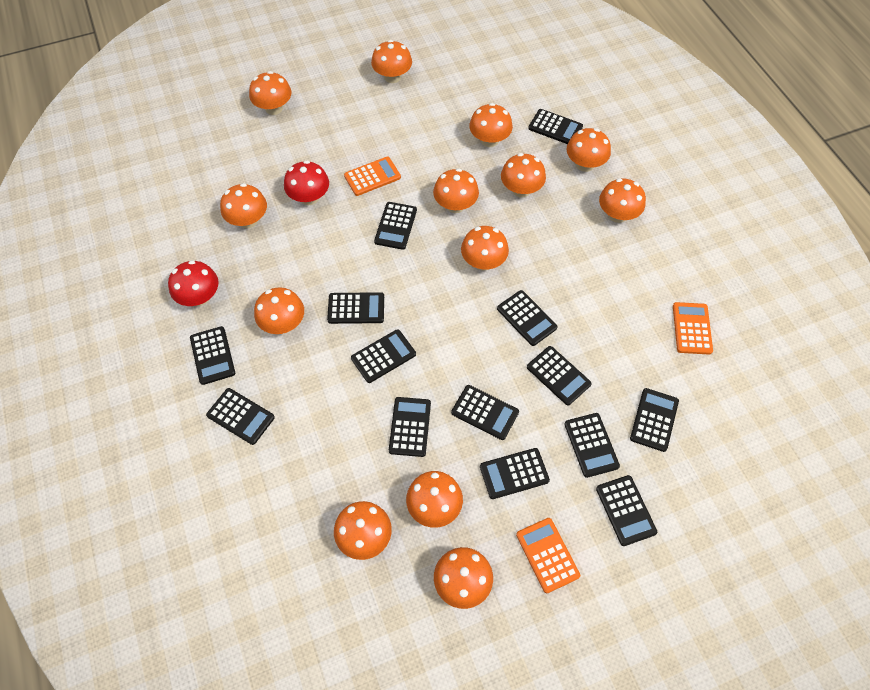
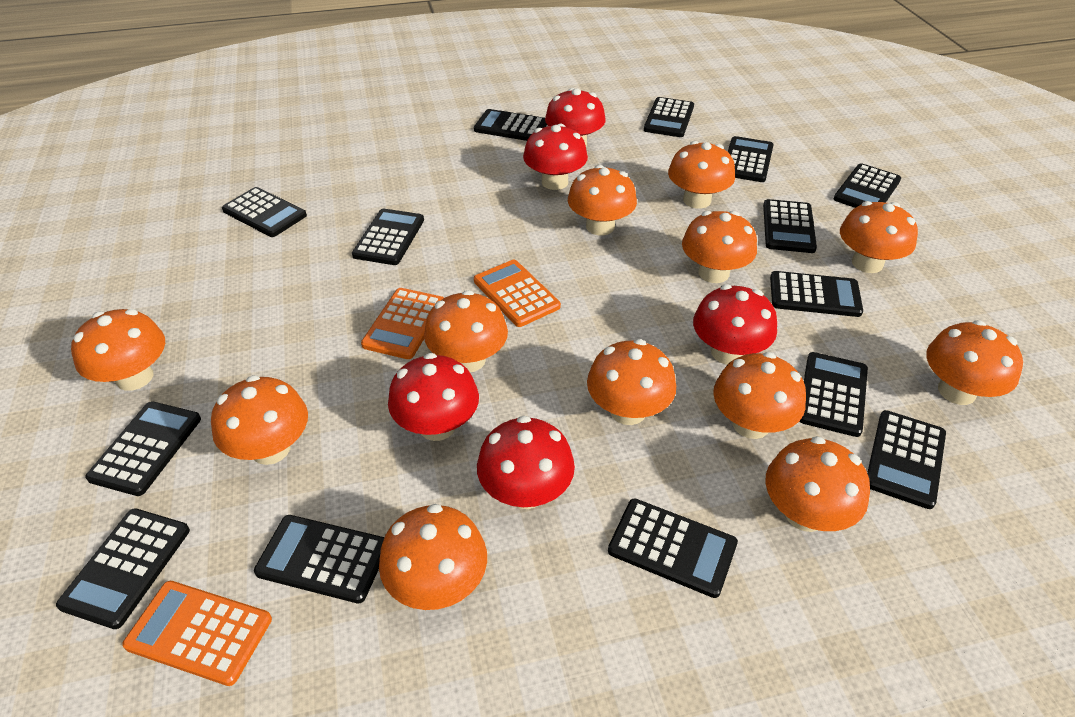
orange mushroom: 13 -> 12
red mushroom: 2 -> 5

